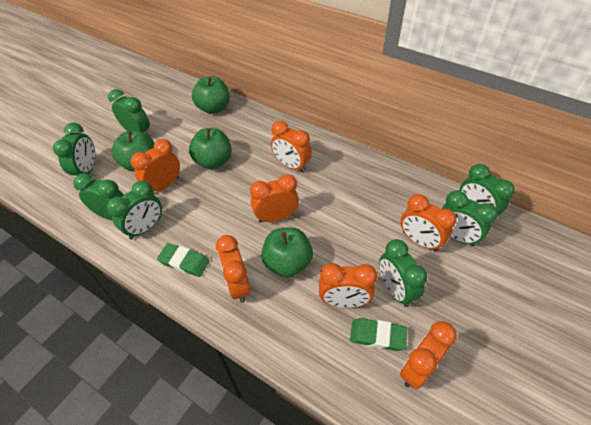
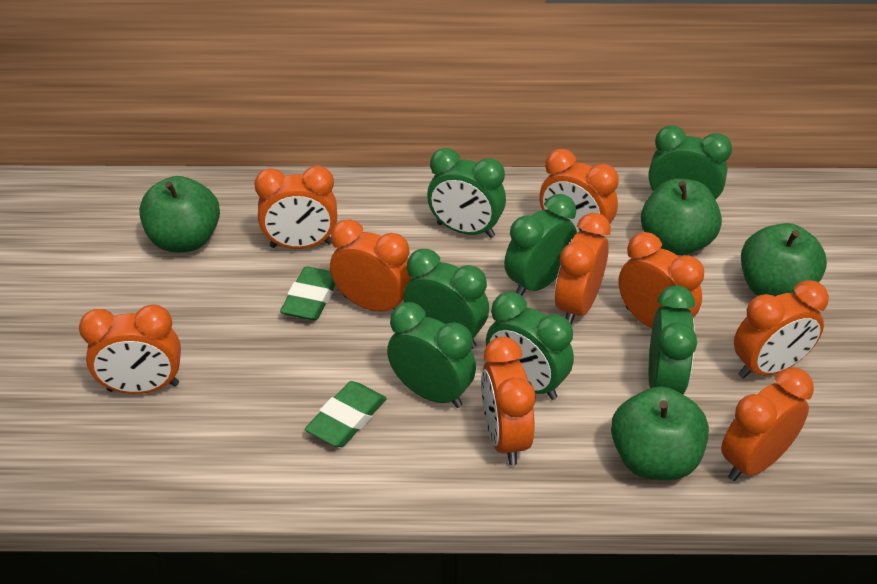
orange clock: 7 -> 9

